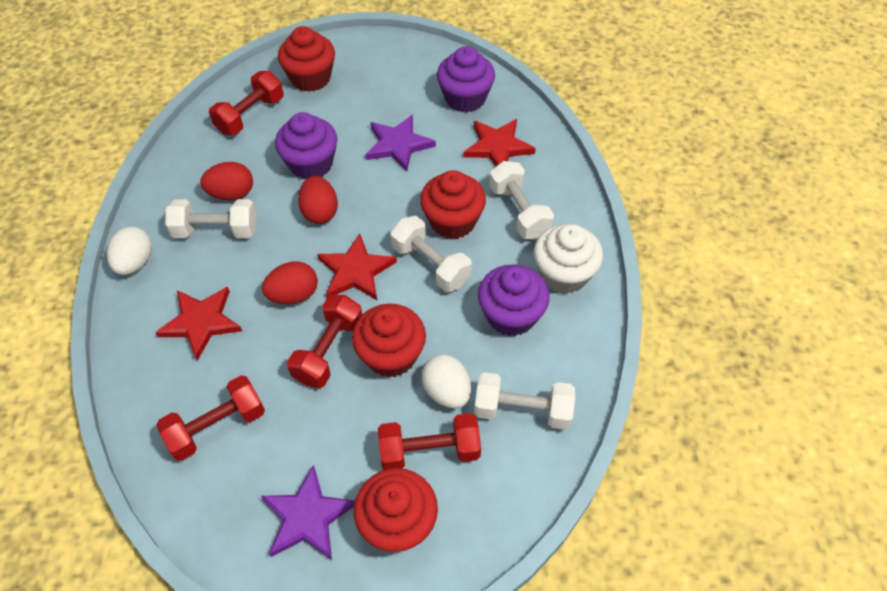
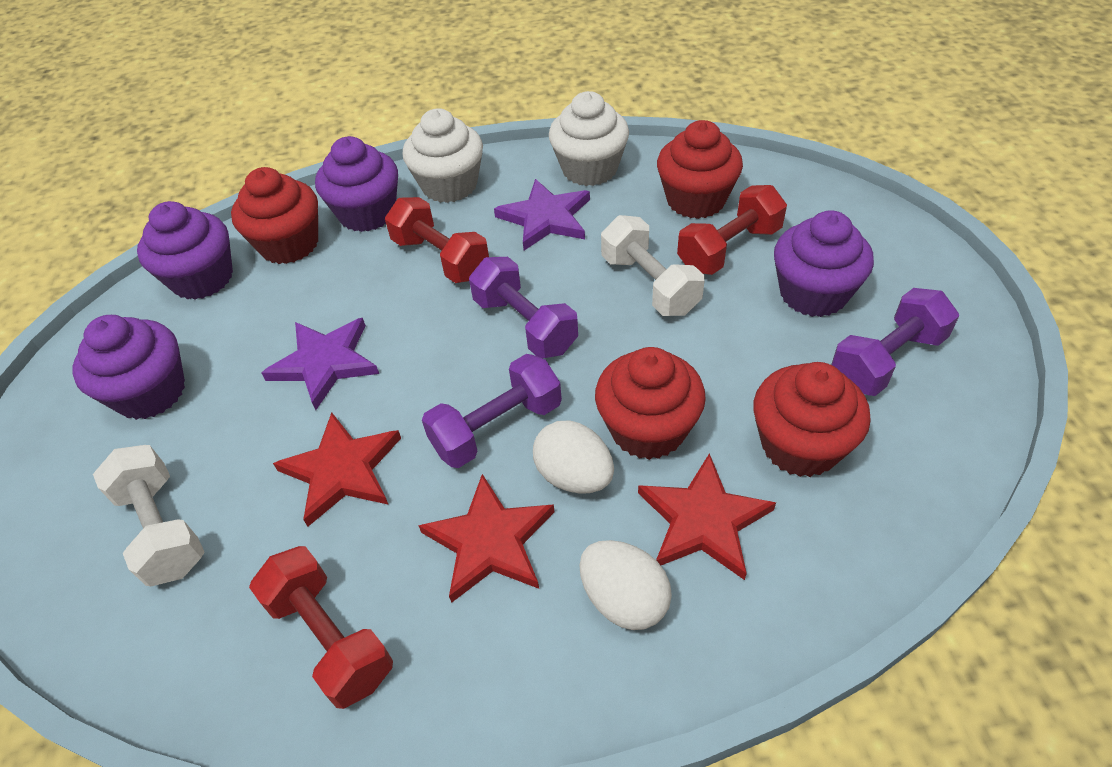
purple cupcake: 3 -> 4
purple dumbbell: 0 -> 3
red dumbbell: 4 -> 3
red egg: 3 -> 0
white cupcake: 1 -> 2
white dumbbell: 4 -> 2

